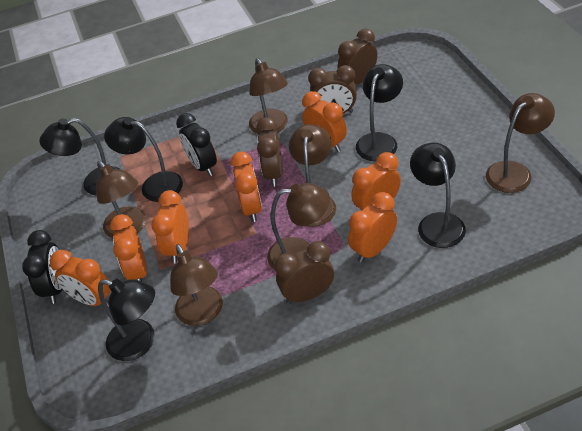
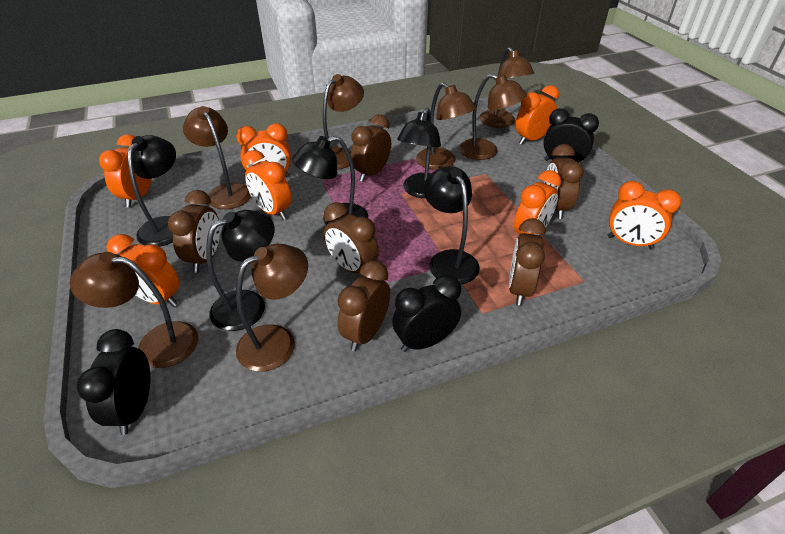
black clock: 2 -> 3
brown clock: 4 -> 6
brown lamp: 6 -> 7

